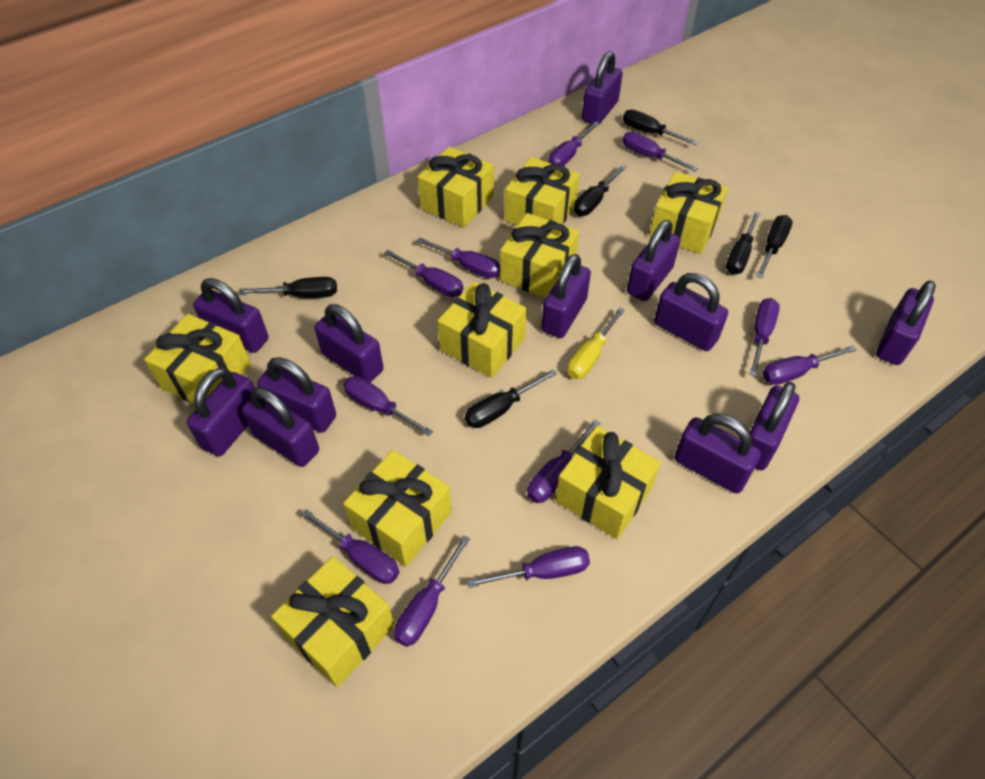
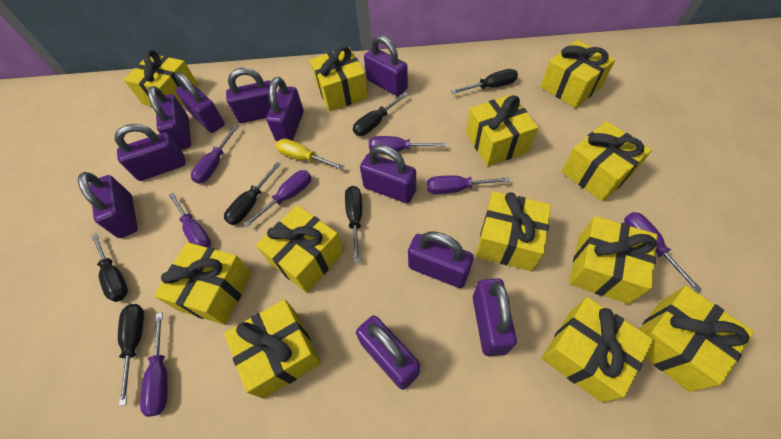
purple padlock: 12 -> 11
purple screwdriver: 11 -> 7
yellow gift: 9 -> 12

